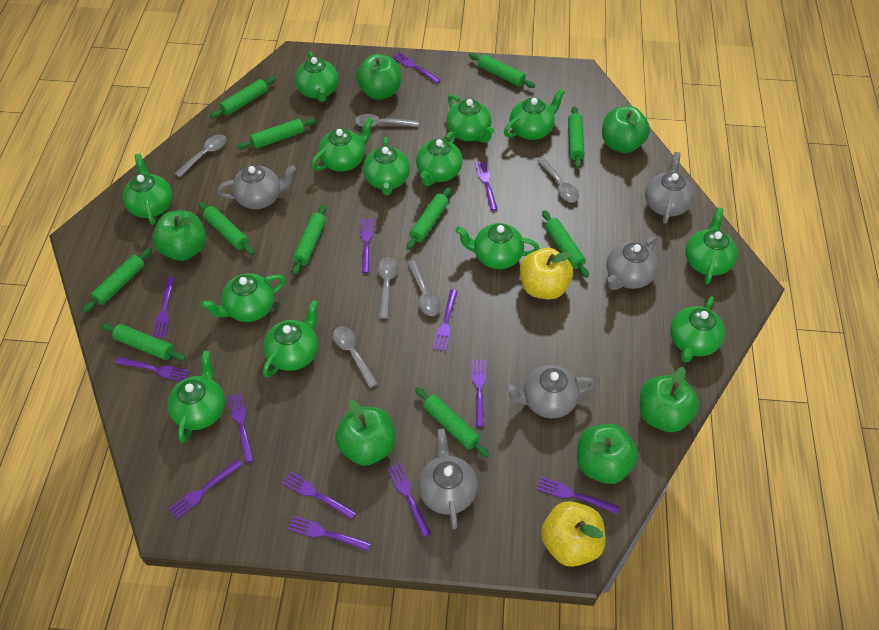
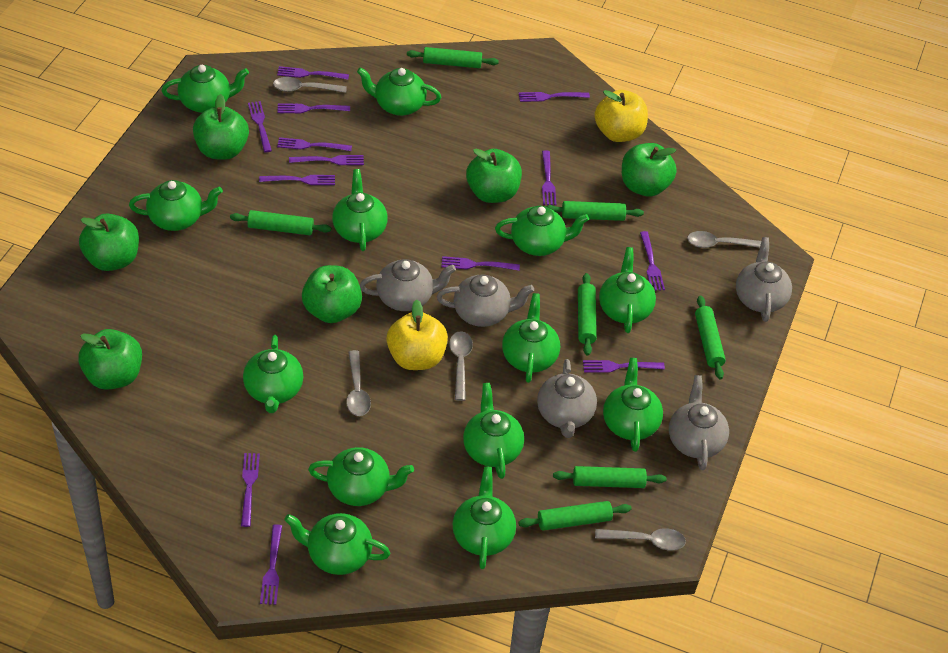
green rolling pin: 11 -> 7
grey spoon: 6 -> 5

